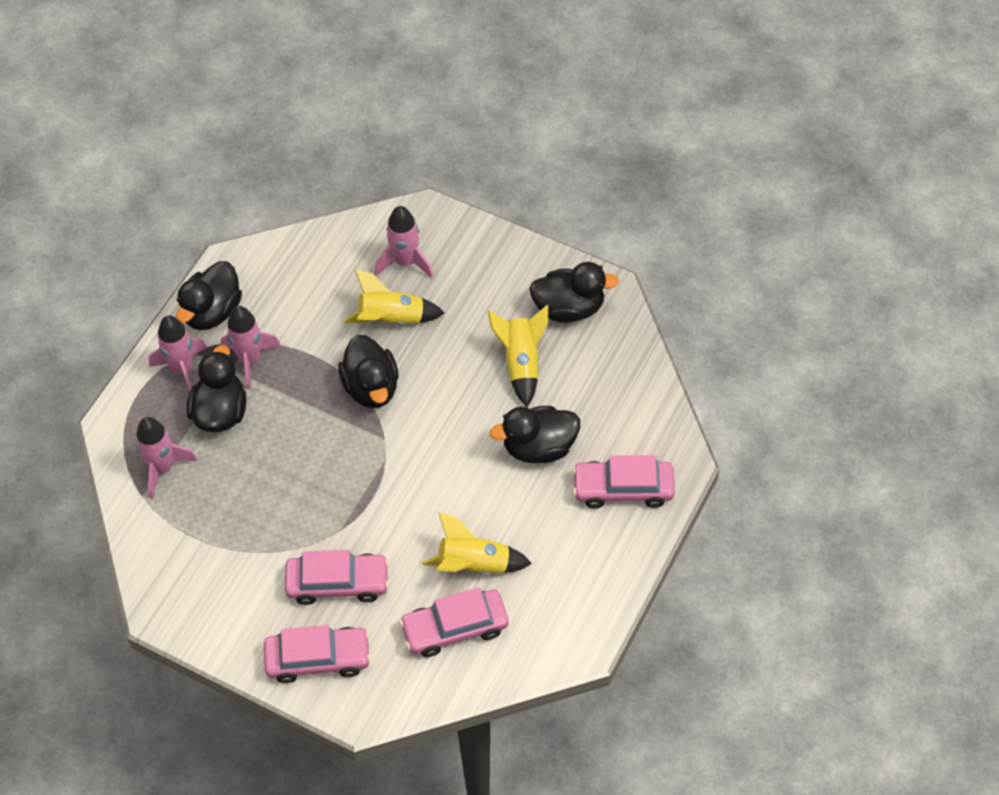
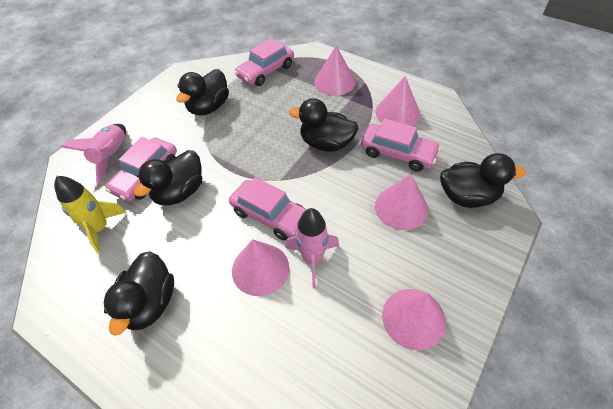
pink cone: 0 -> 5
pink rocket: 4 -> 2
yellow rocket: 3 -> 1

